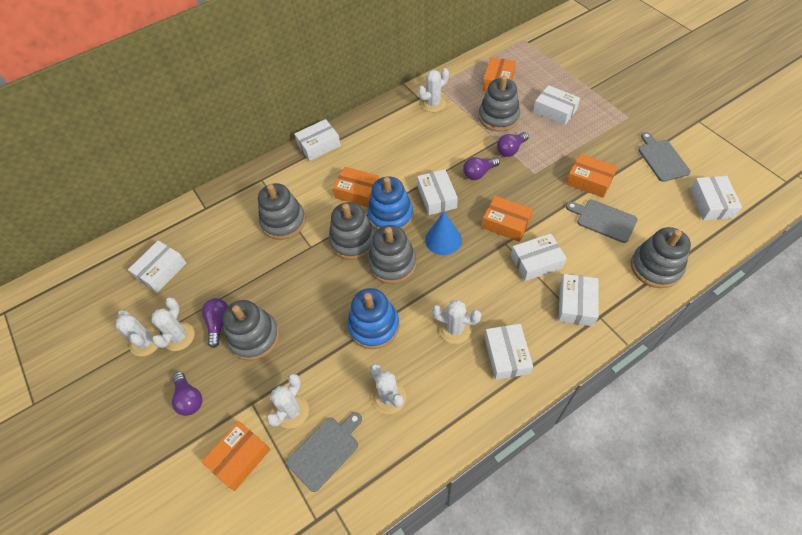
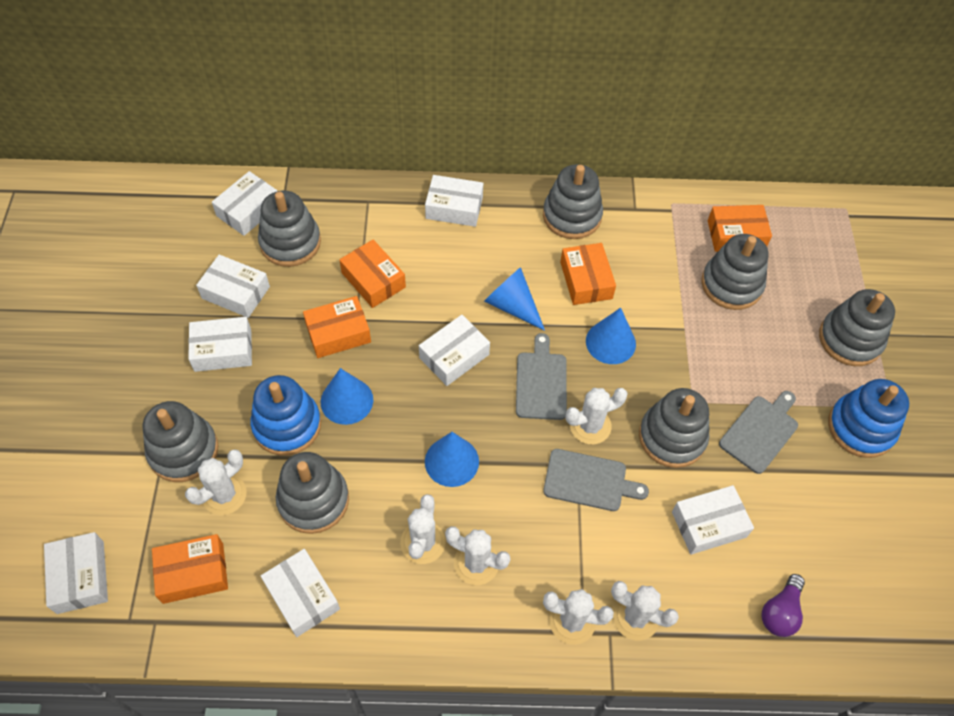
blue cone: 1 -> 4
grey stacking toy: 6 -> 7
purple light bulb: 4 -> 1

